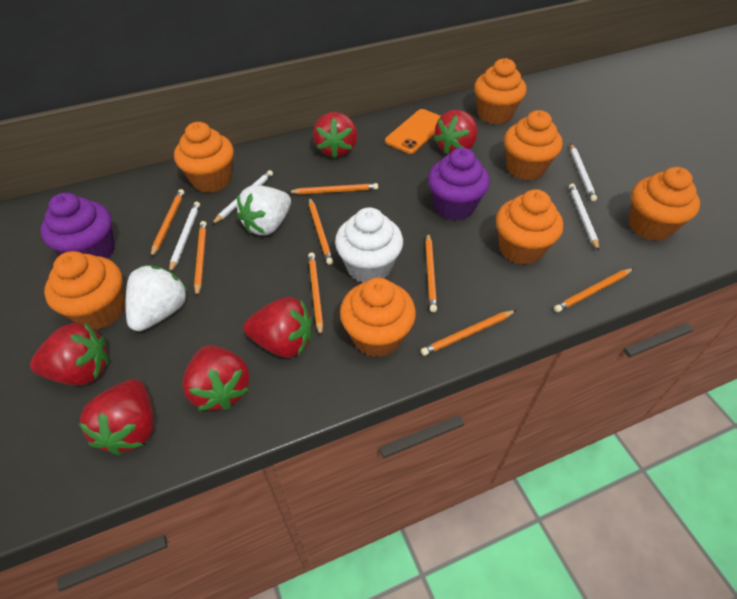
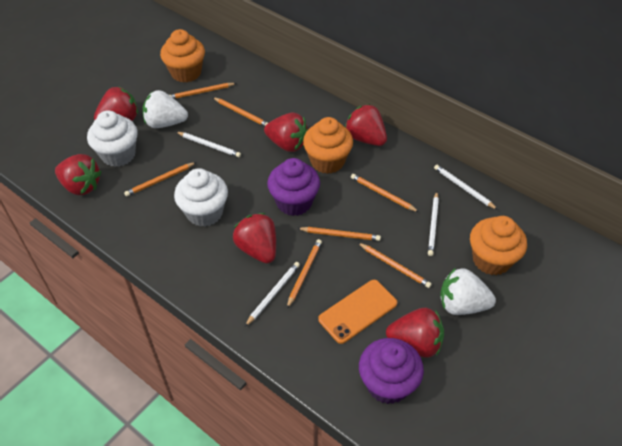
orange cupcake: 7 -> 3
orange pencil: 8 -> 7
white cupcake: 1 -> 2

